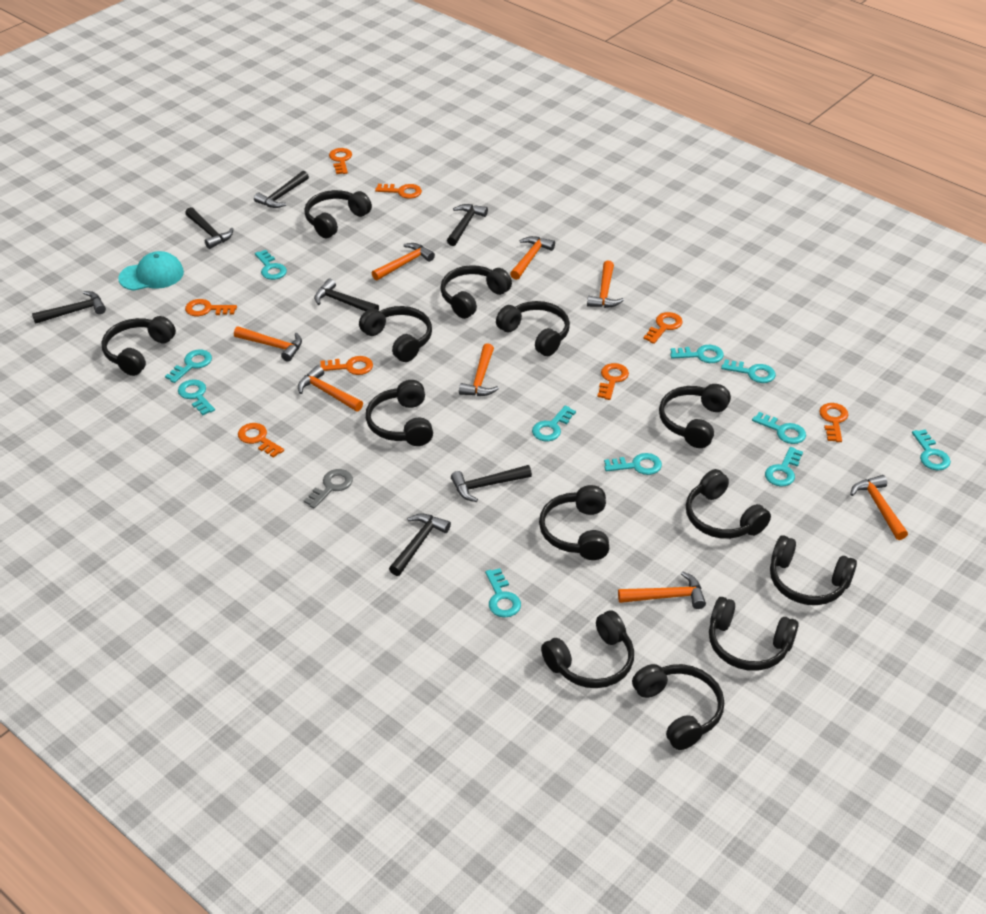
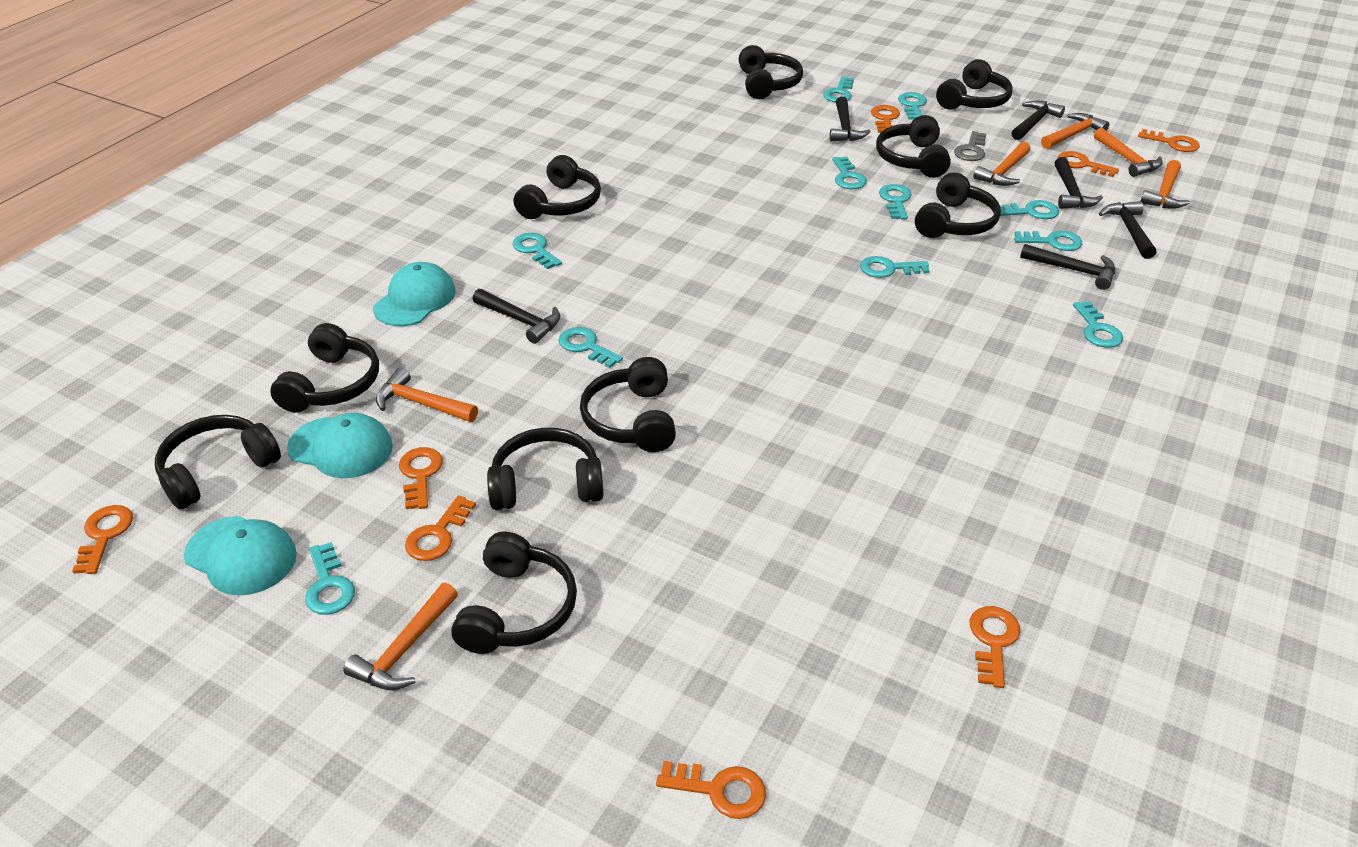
black hammer: 7 -> 6
black headphones: 13 -> 10
orange hammer: 8 -> 6
turquoise cap: 1 -> 3

